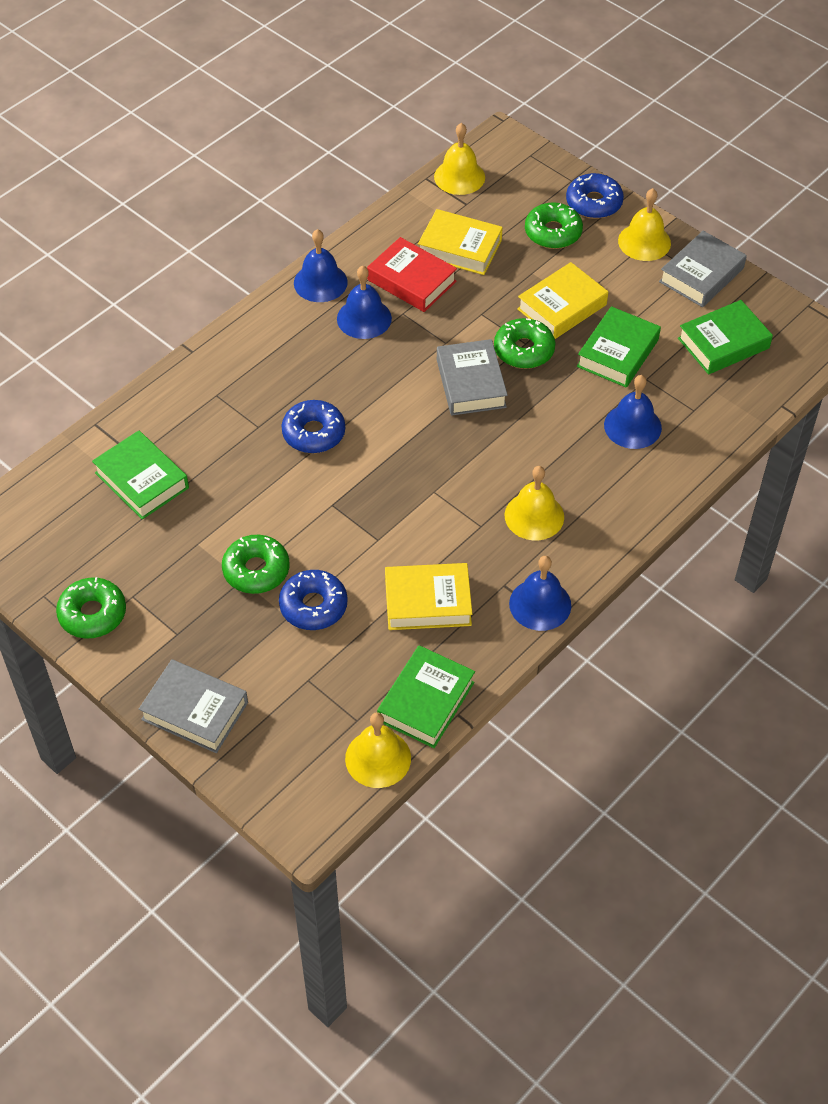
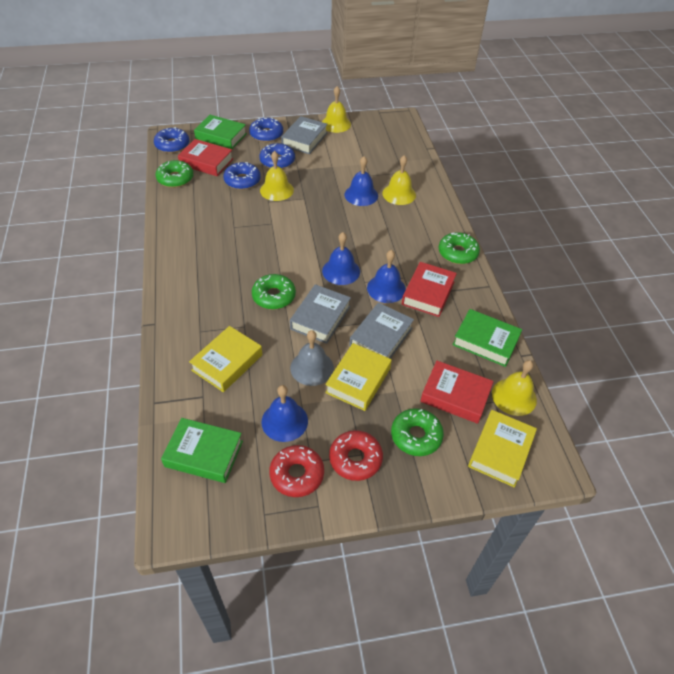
blue donut: 3 -> 4
green book: 4 -> 3
grey bell: 0 -> 1
red book: 1 -> 3
red donut: 0 -> 2

